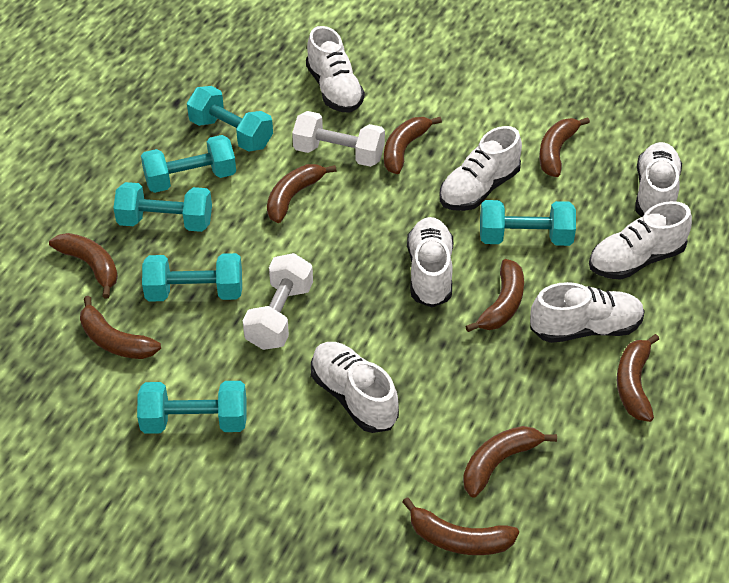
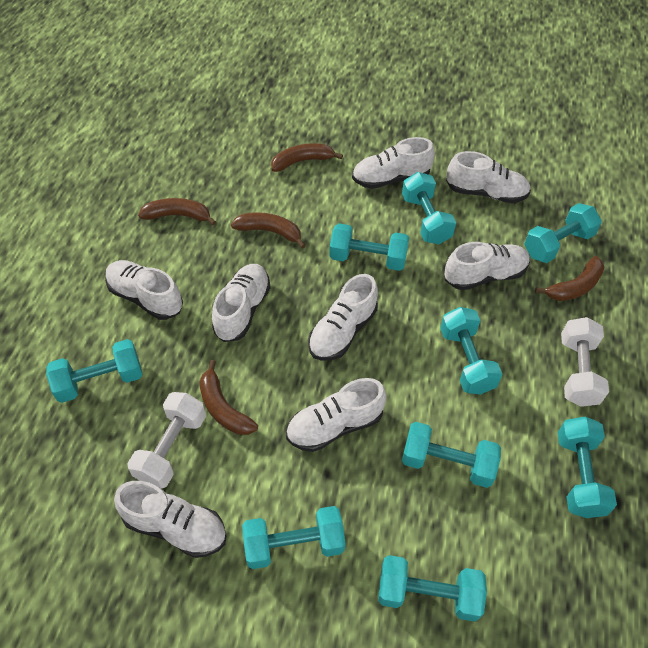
brown banana: 9 -> 5
turquoise dumbbell: 6 -> 9
white shoe: 7 -> 8

